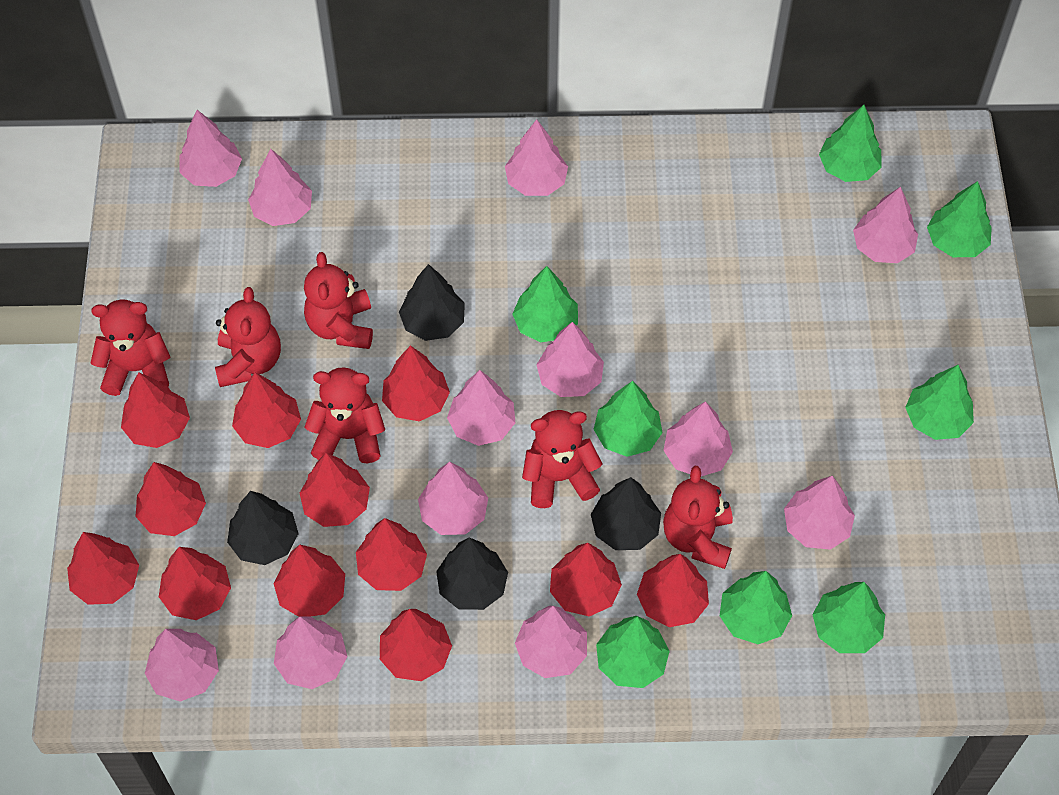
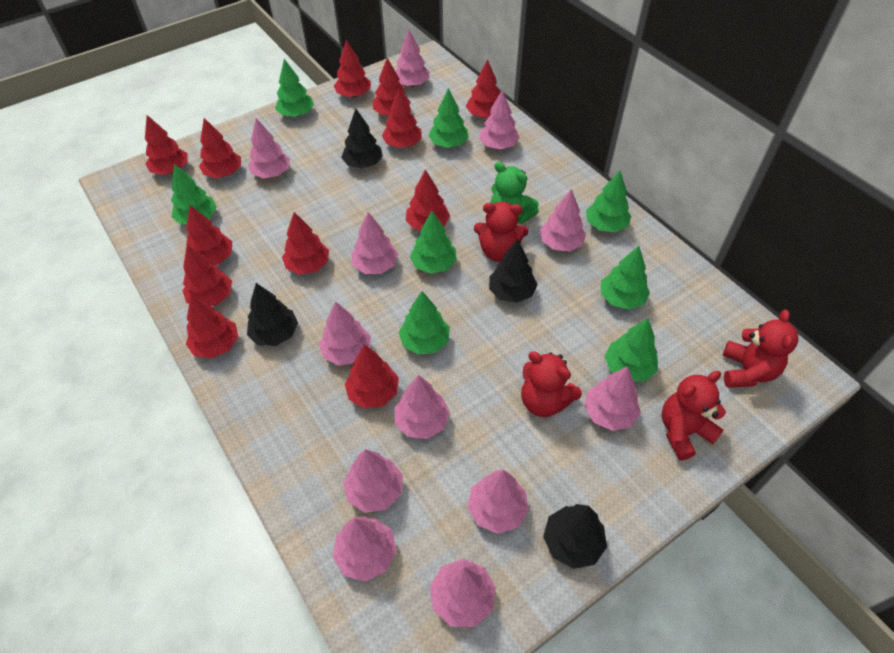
green teddy bear: 0 -> 1
red teddy bear: 6 -> 4

